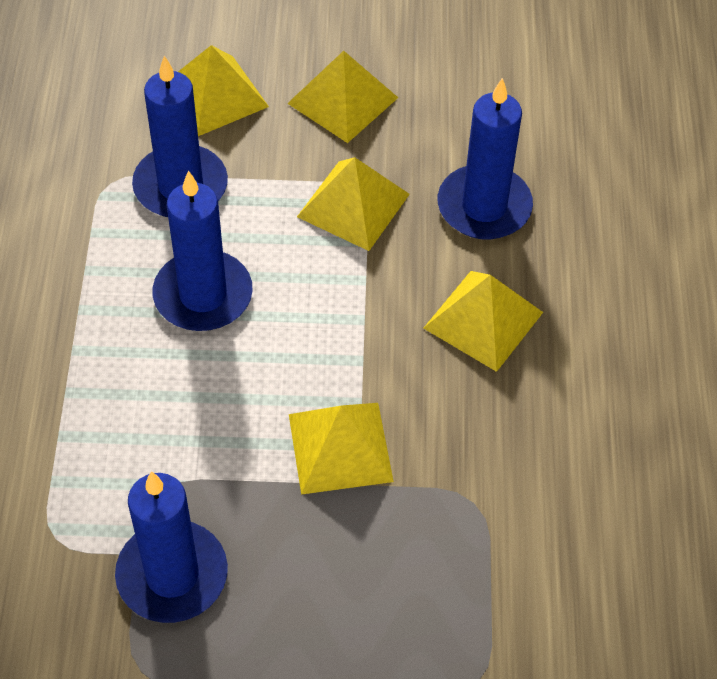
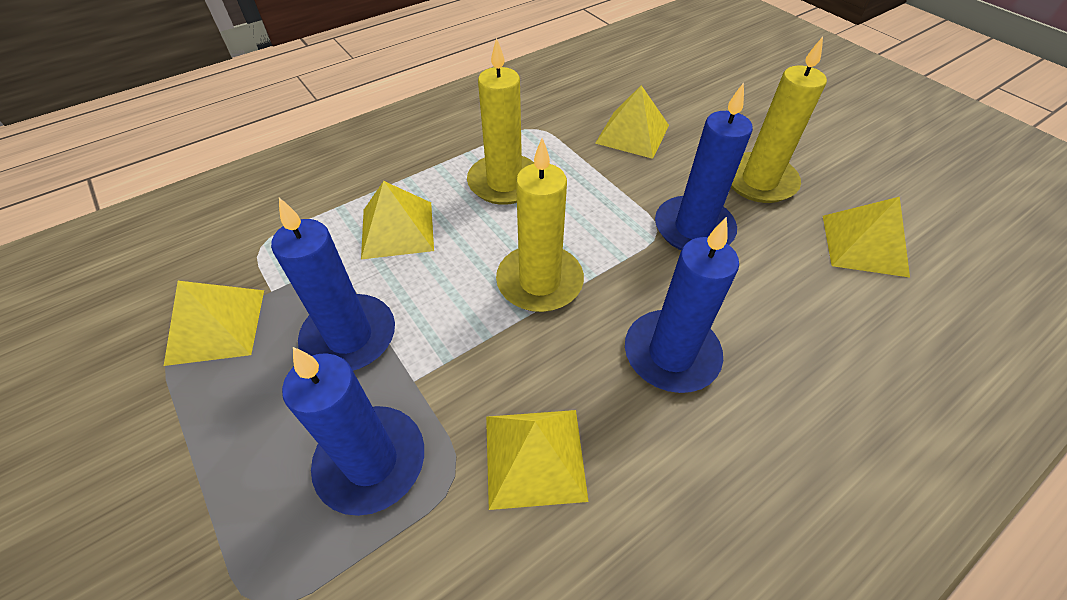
yellow candle: 0 -> 3

